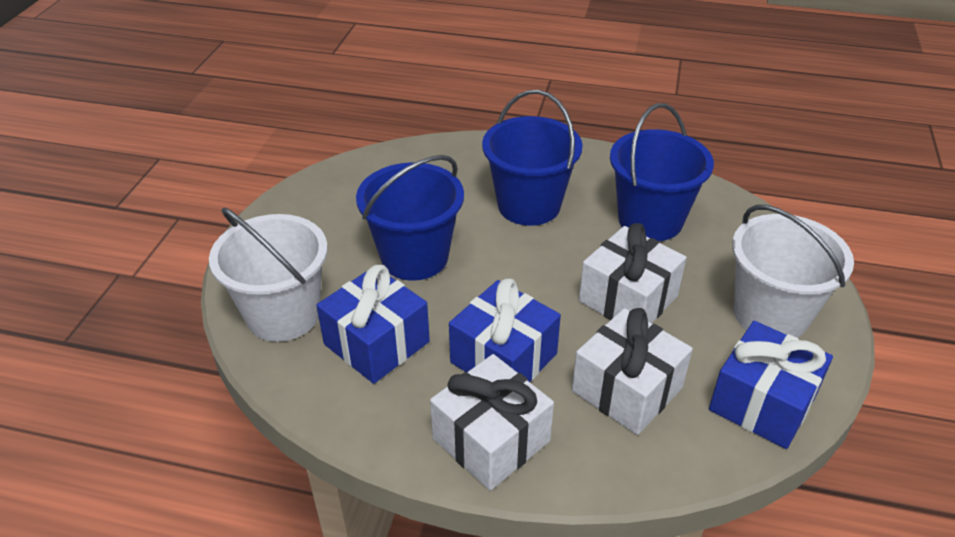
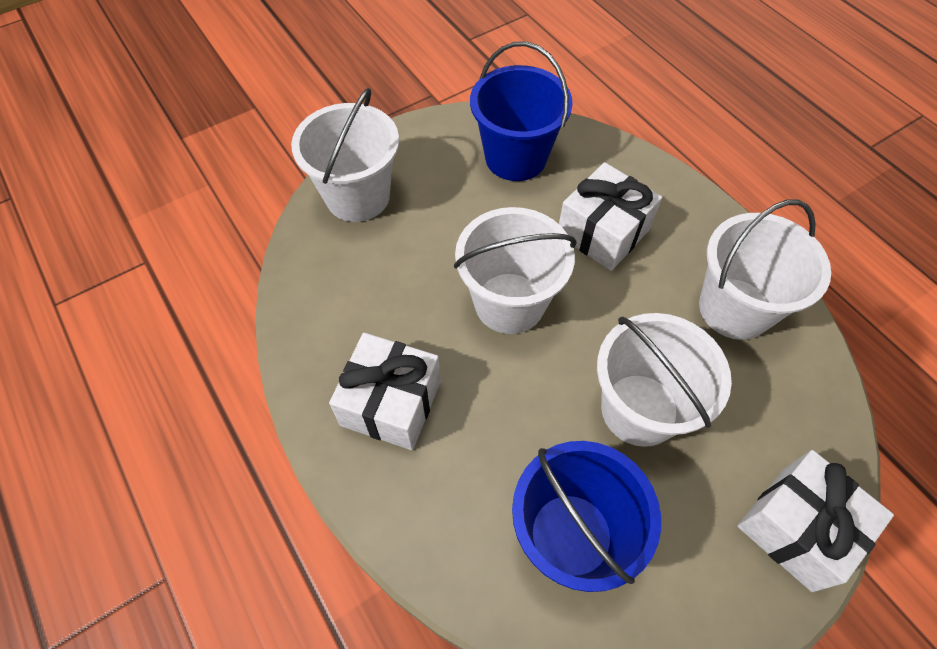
blue bucket: 3 -> 2
blue gift: 3 -> 0
white bucket: 2 -> 4

